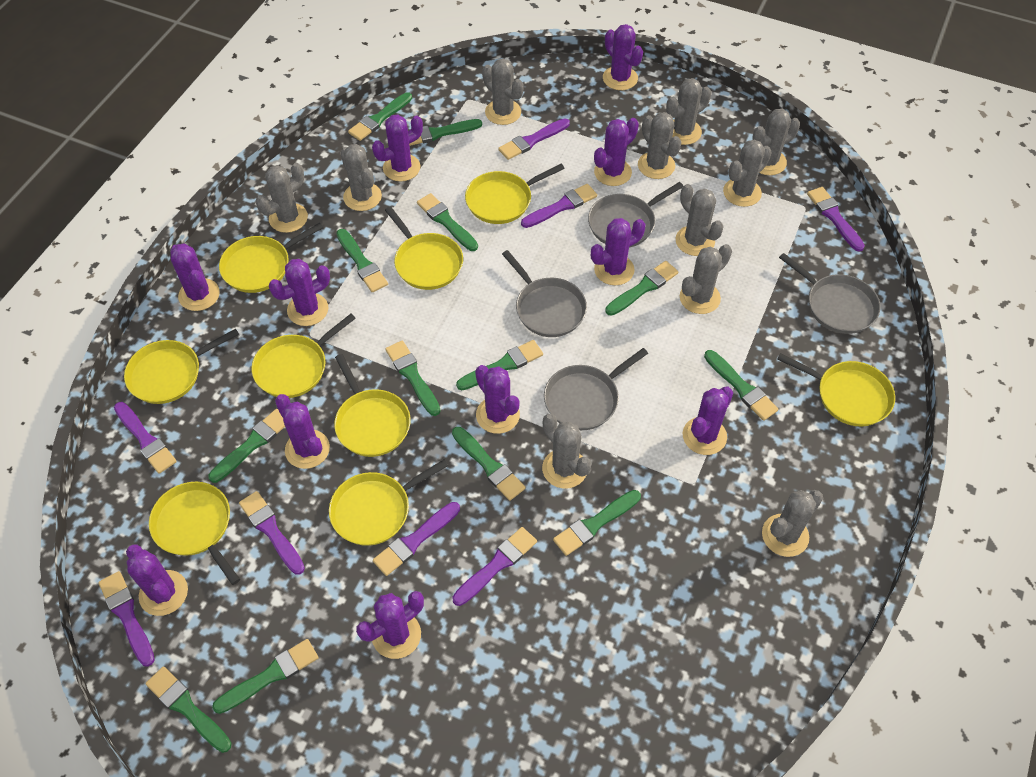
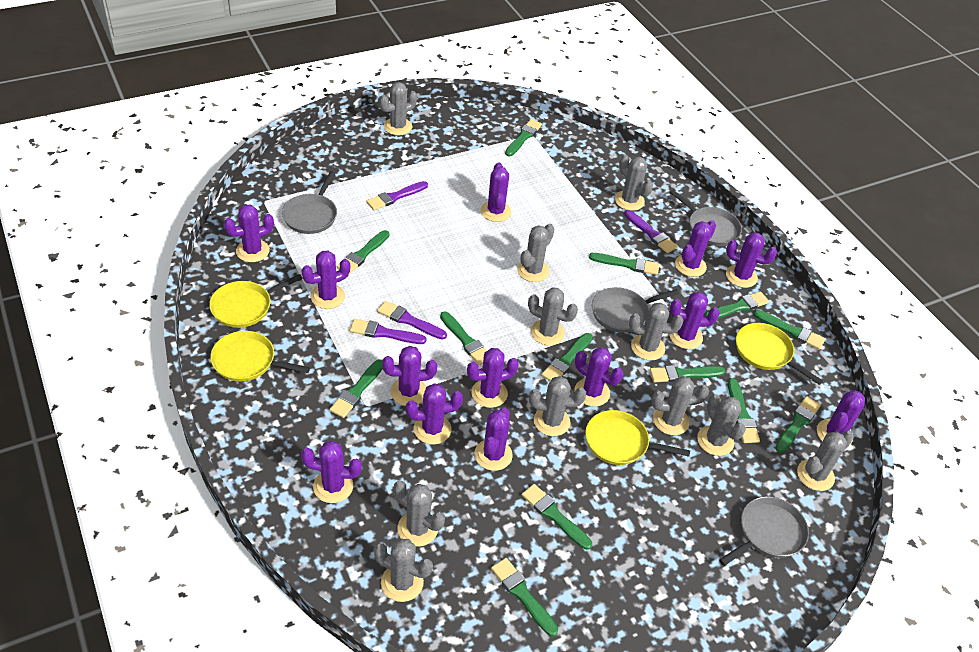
purple brush: 8 -> 4
purple cactus: 11 -> 13
yellow pan: 9 -> 4

